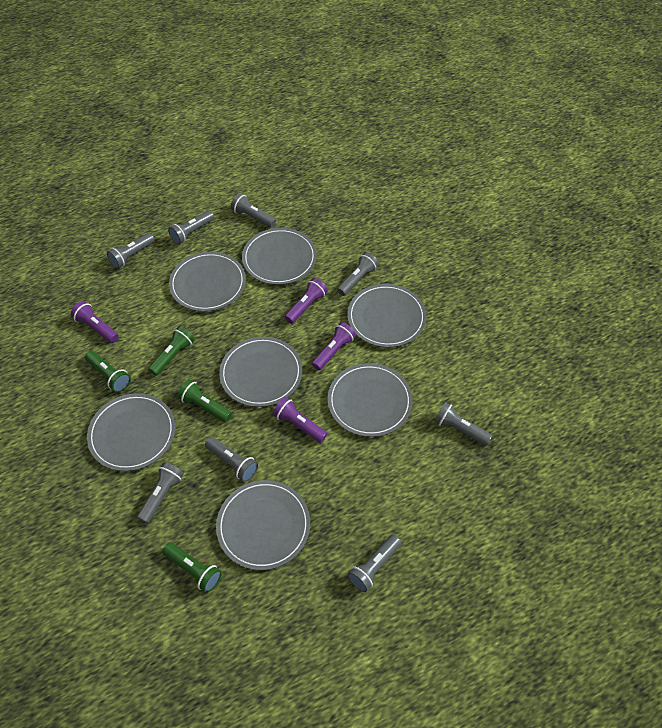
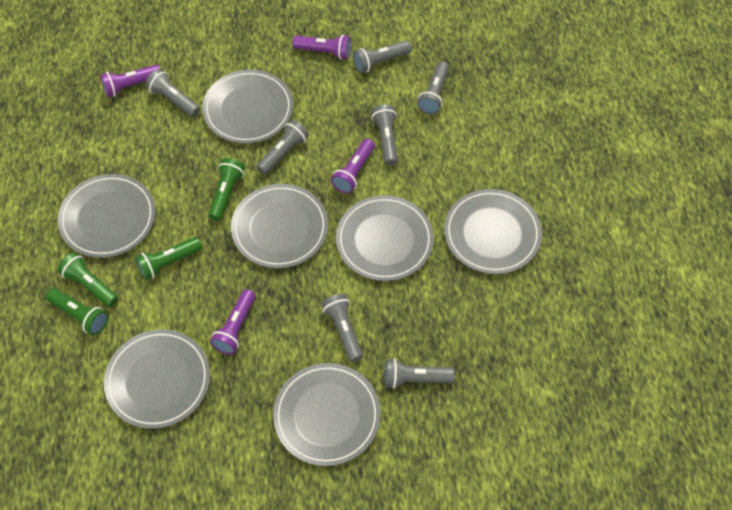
grey flashlight: 8 -> 7

